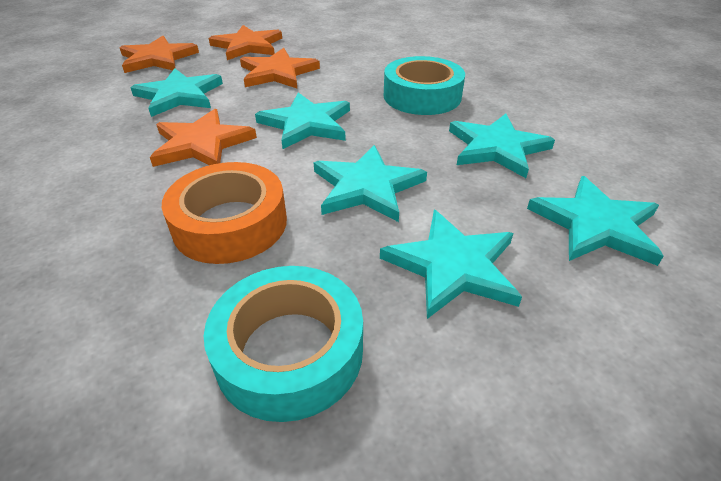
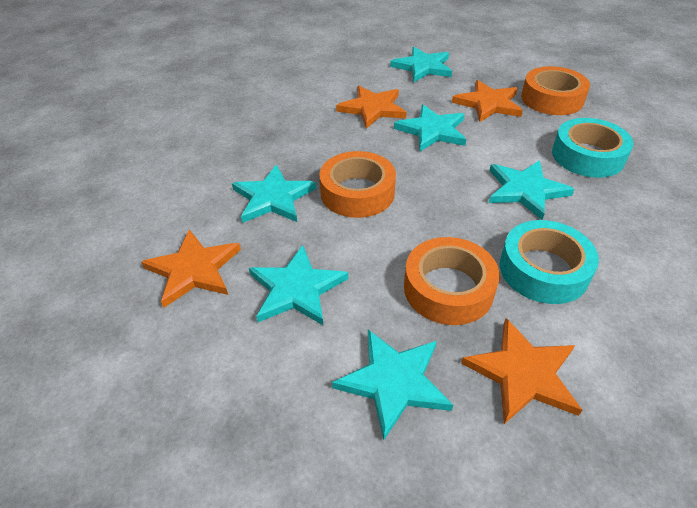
orange tape: 1 -> 3

